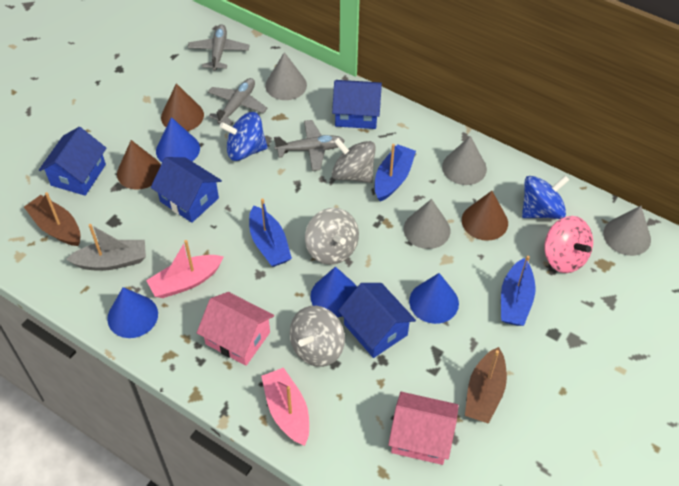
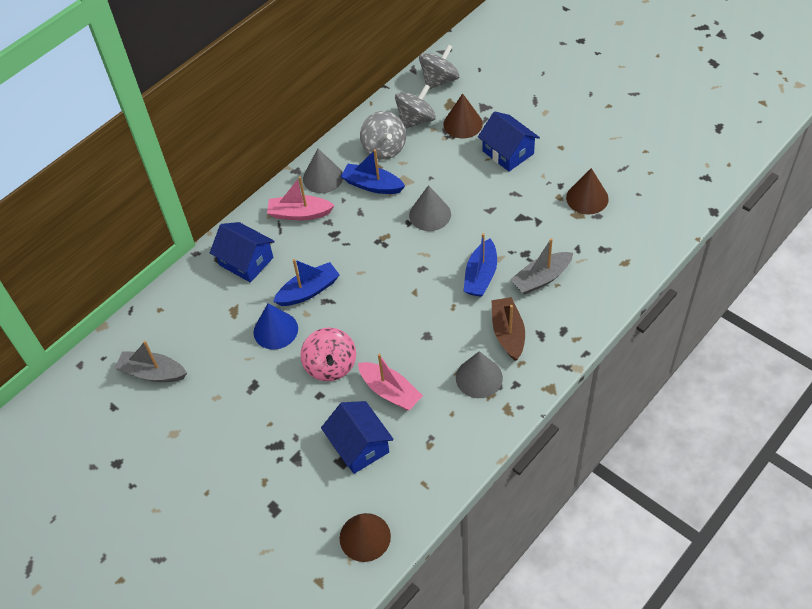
blue cone: 4 -> 1
blue house: 4 -> 3
blue spinning top: 2 -> 0
brown boat: 2 -> 1
grey boat: 1 -> 2
grey cone: 4 -> 3
grey plane: 3 -> 0
pink house: 2 -> 0

